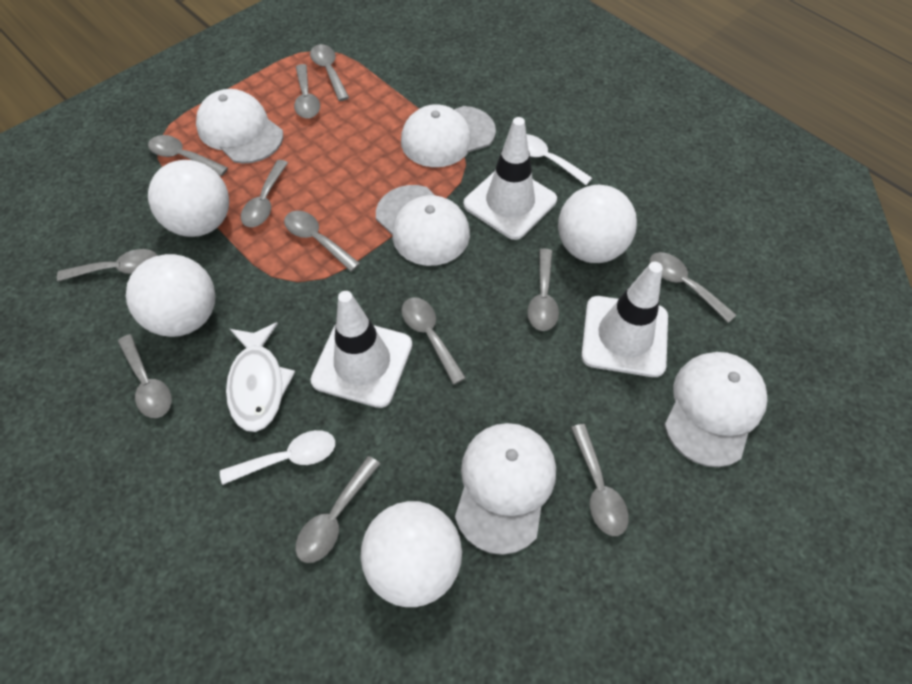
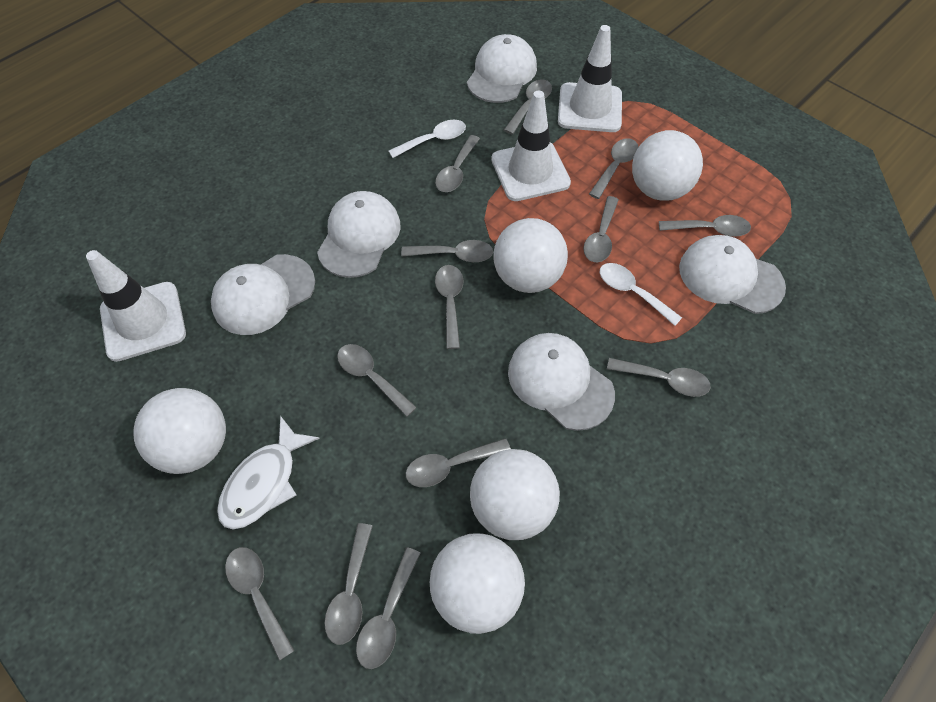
grey spoon: 12 -> 13
white ball: 4 -> 5

